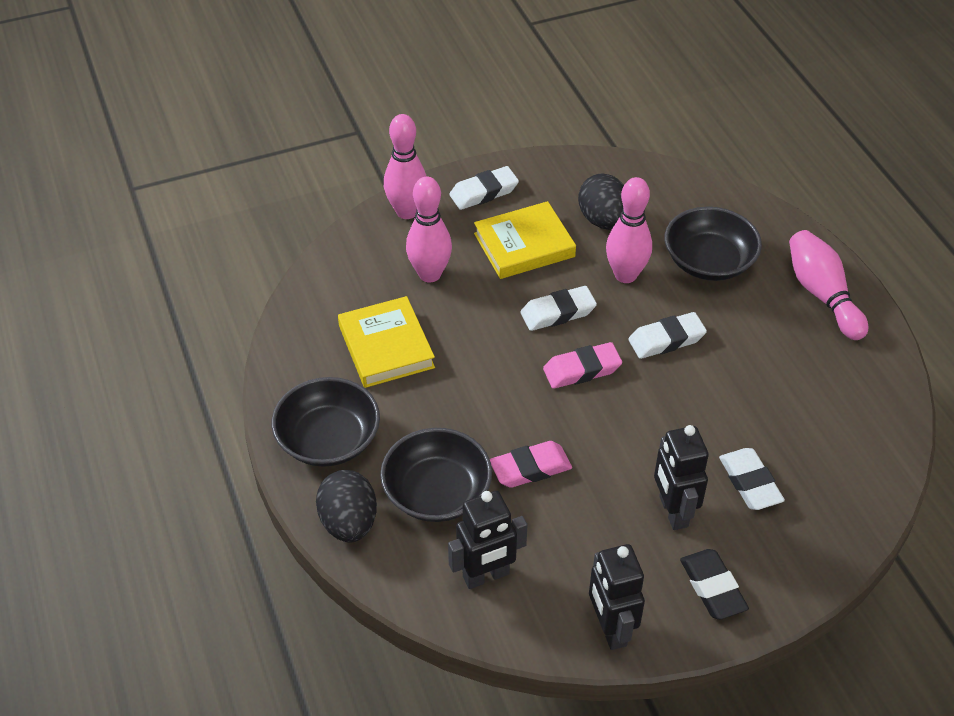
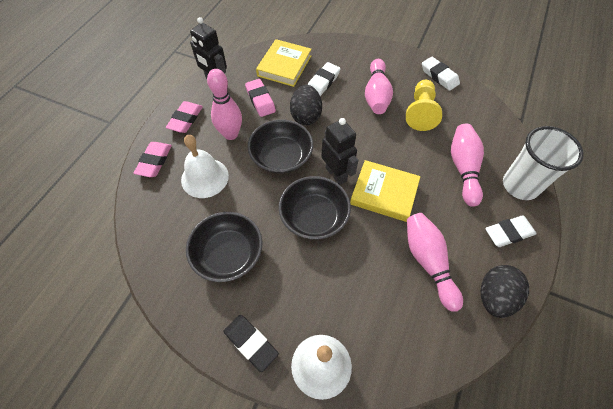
black robot: 3 -> 2
pink eraser: 2 -> 3
white bell: 0 -> 2
white cup: 0 -> 1
white eraser: 4 -> 3
yellow pawn: 0 -> 1

